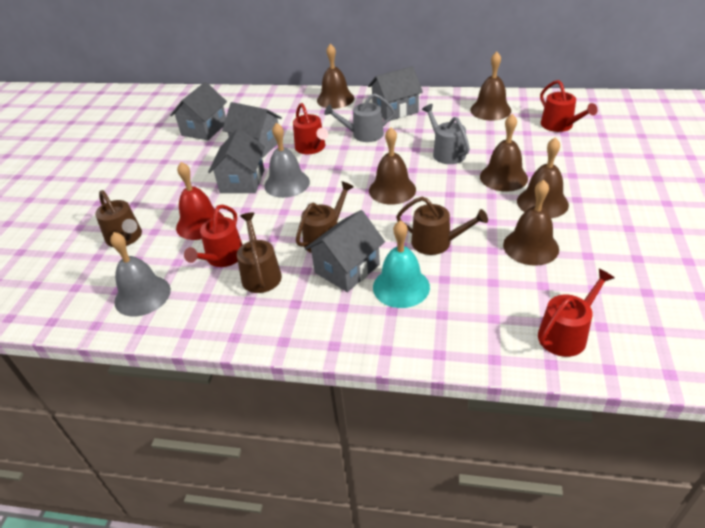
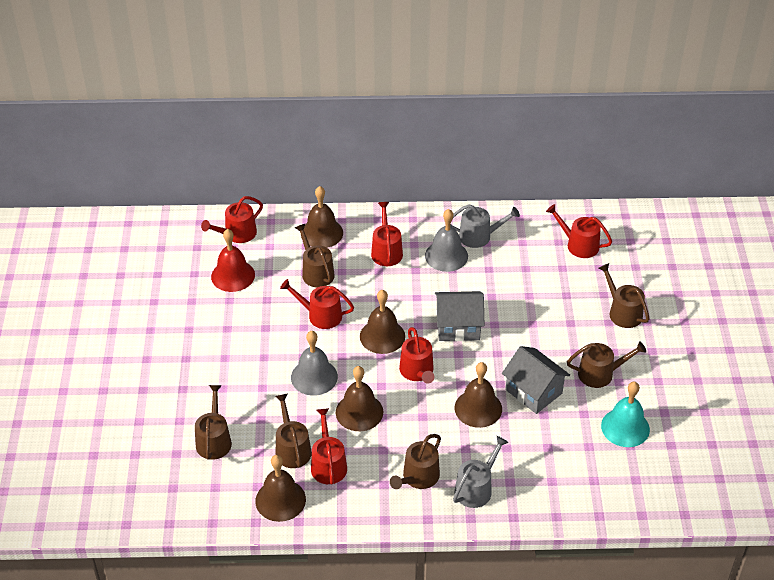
brown bell: 6 -> 5
brown watering can: 4 -> 6
grey house: 5 -> 2
red watering can: 4 -> 6

